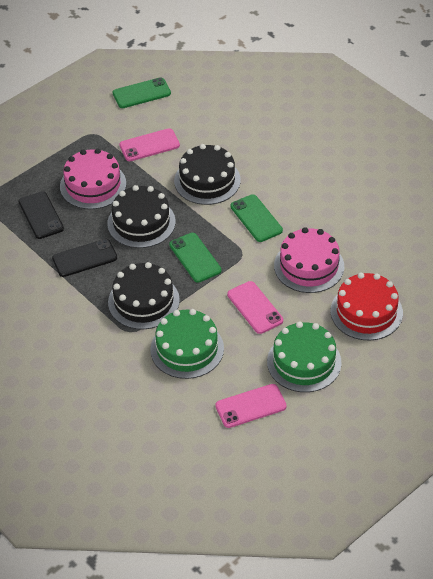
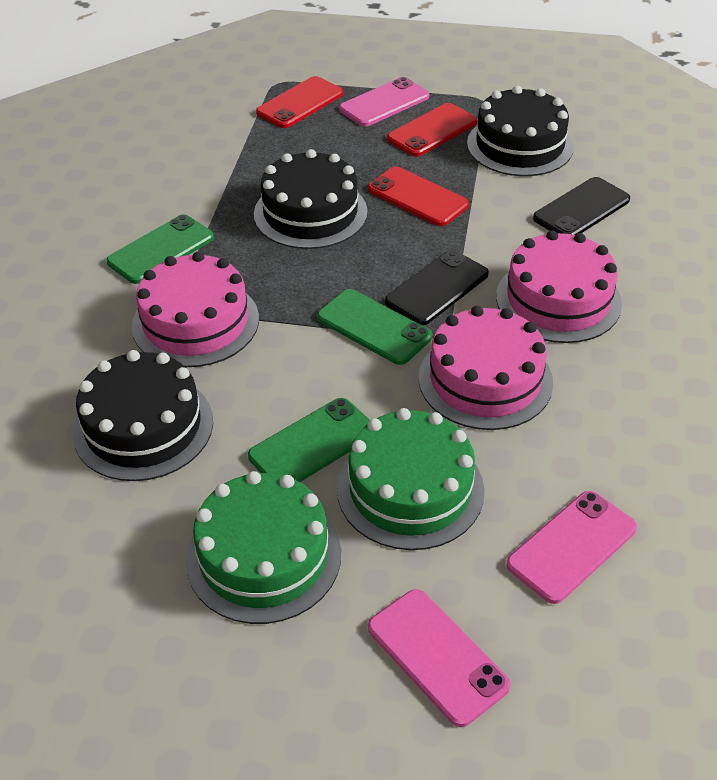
pink cake: 2 -> 3
red cake: 1 -> 0
red phone: 0 -> 3

